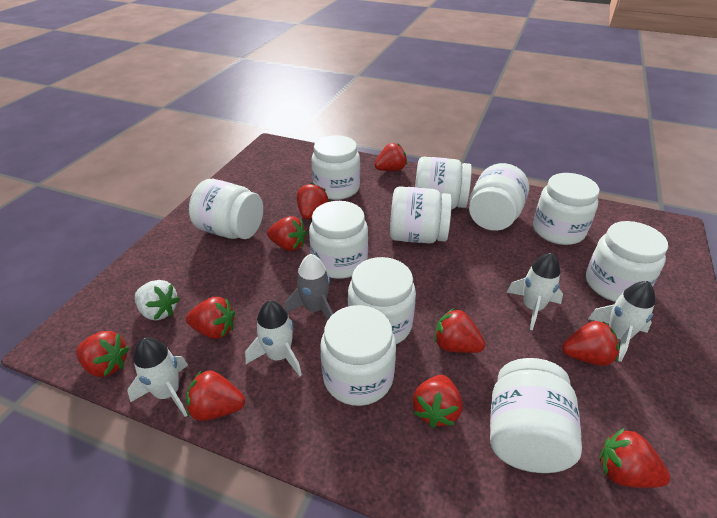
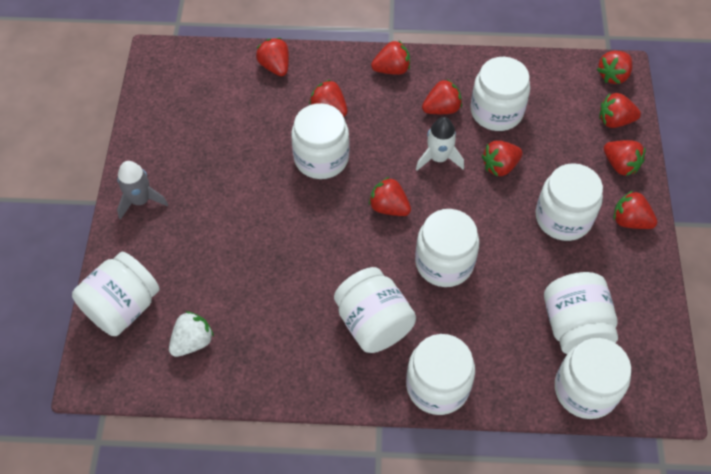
white jar: 11 -> 9
white rocket: 4 -> 1

